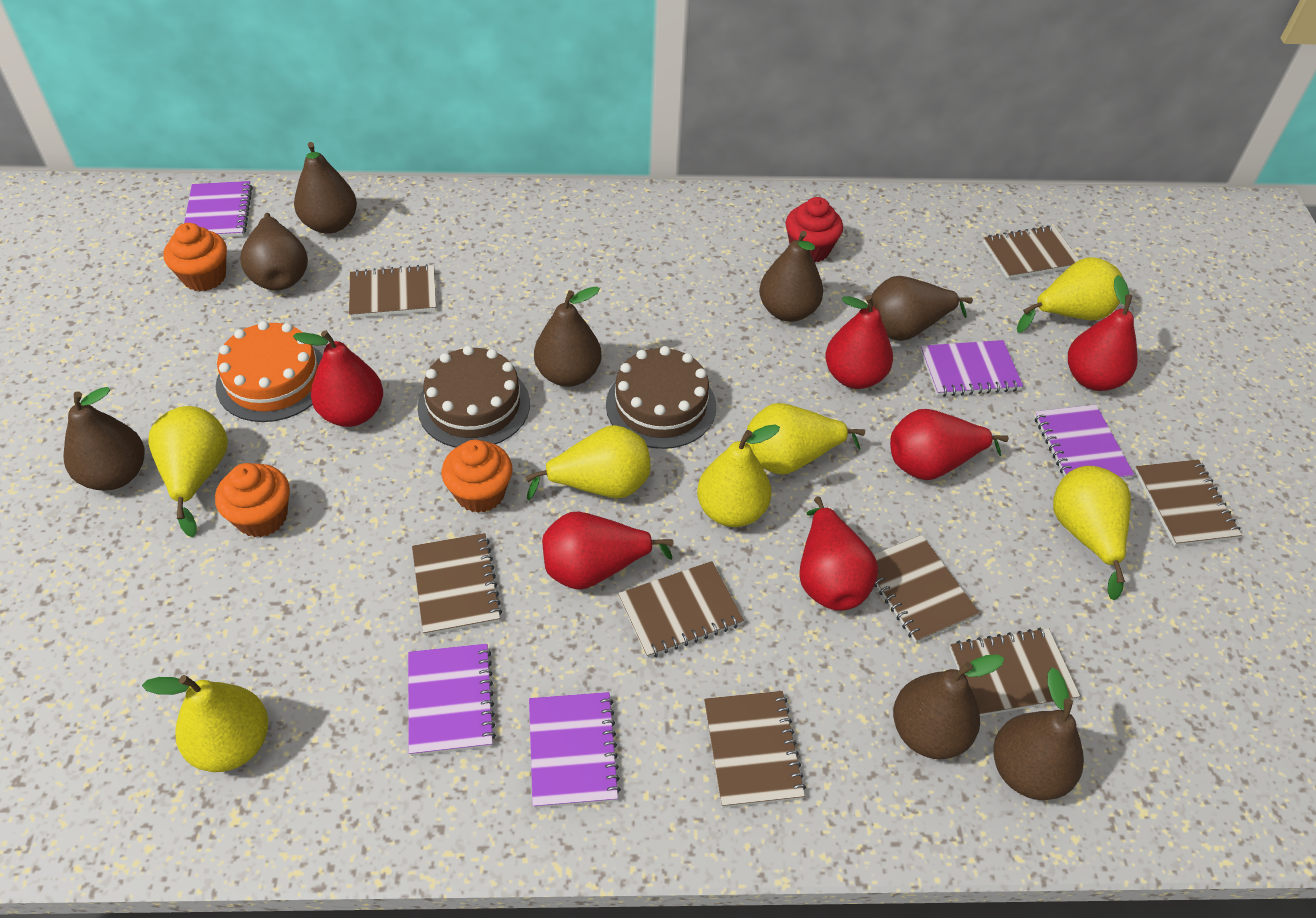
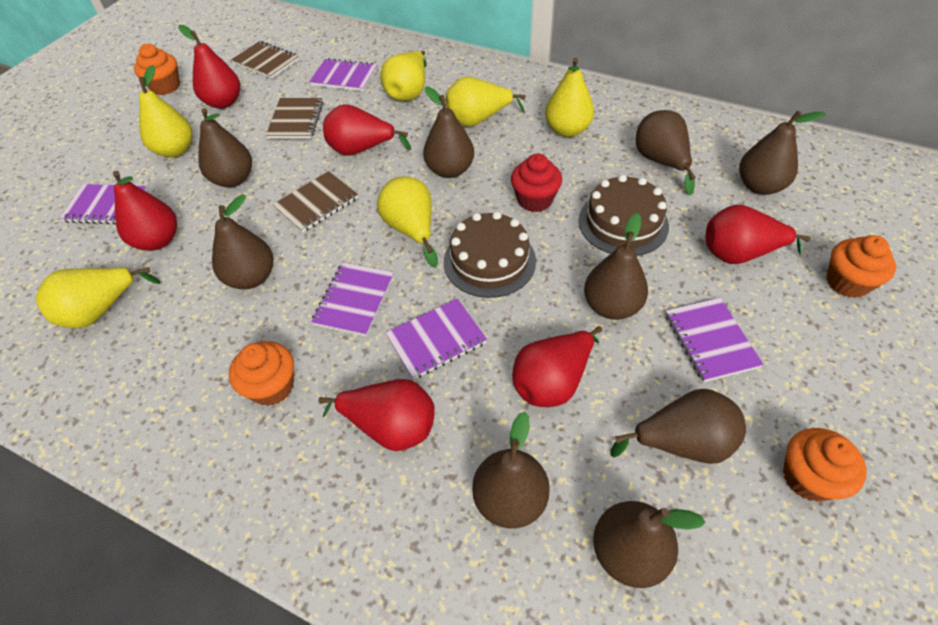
brown notebook: 8 -> 3
brown pear: 8 -> 9
orange cake: 1 -> 0
orange cupcake: 3 -> 4
yellow pear: 7 -> 6

